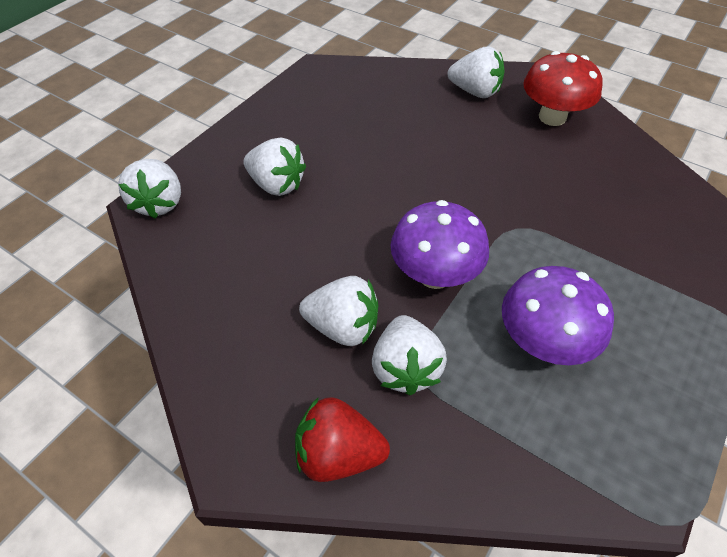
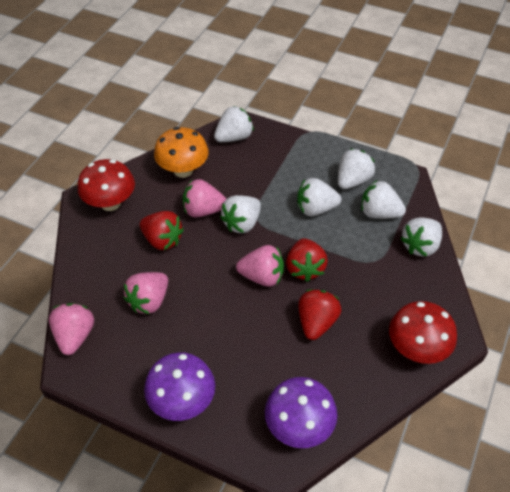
orange mushroom: 0 -> 1
pink strawberry: 0 -> 4
red mushroom: 1 -> 2
red strawberry: 1 -> 3
white strawberry: 5 -> 6

